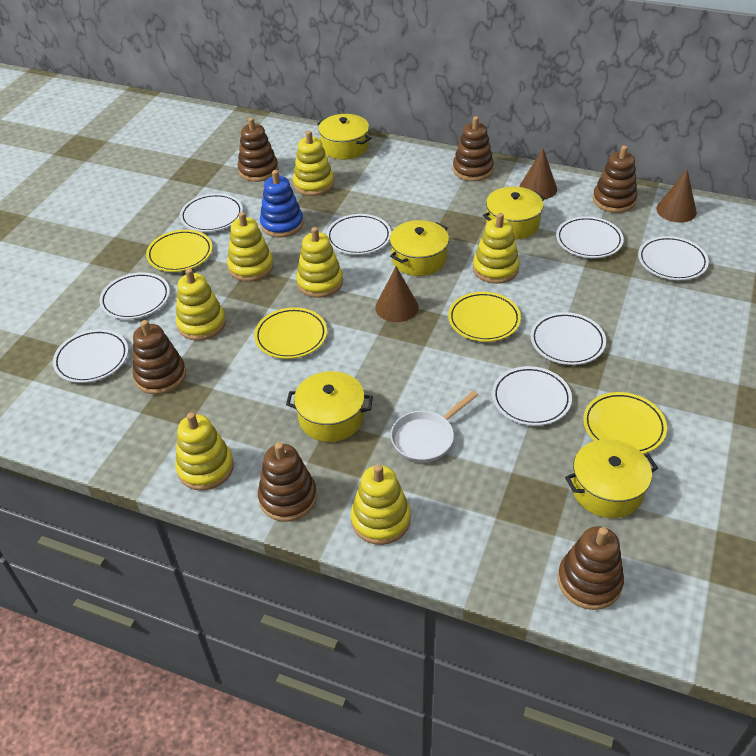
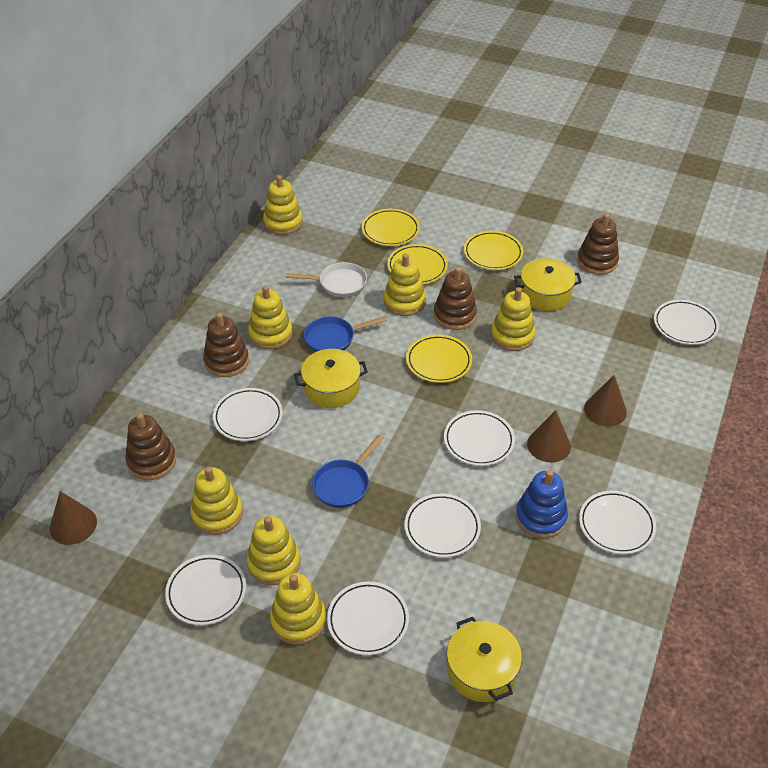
blue pan: 0 -> 2
brown stacking toy: 6 -> 4
white plate: 8 -> 7
yellow pot: 5 -> 3

